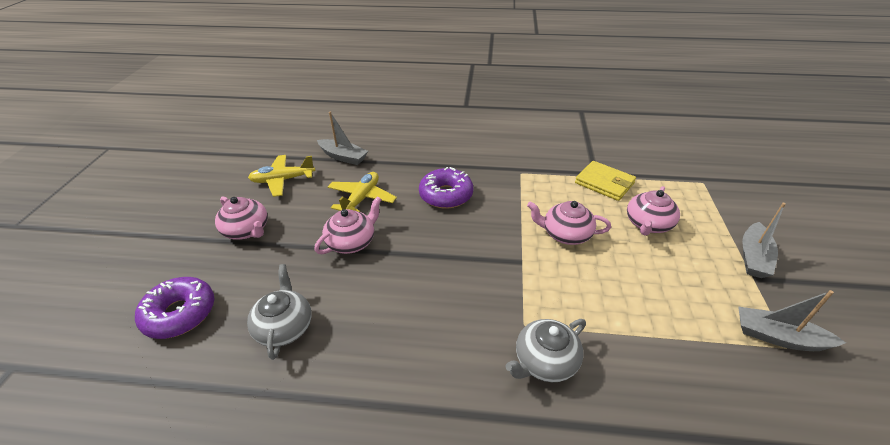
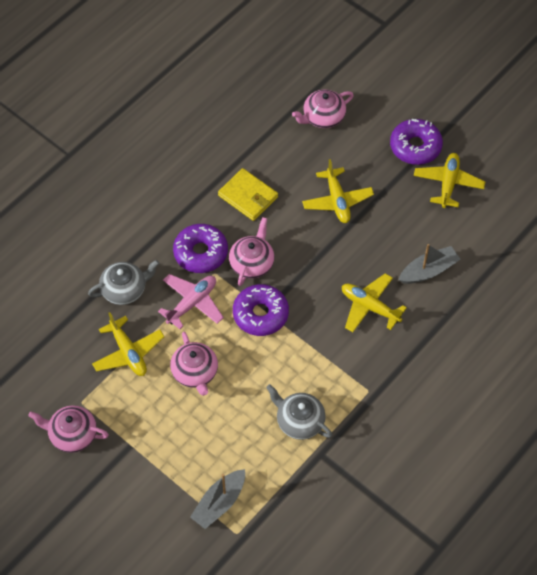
grey boat: 3 -> 2
pink plane: 0 -> 1
purple donut: 2 -> 3
yellow plane: 2 -> 4

